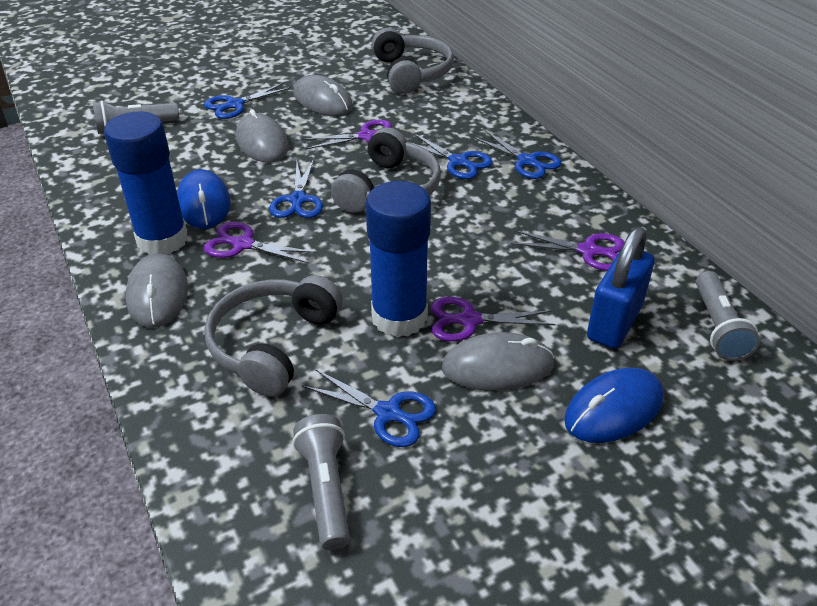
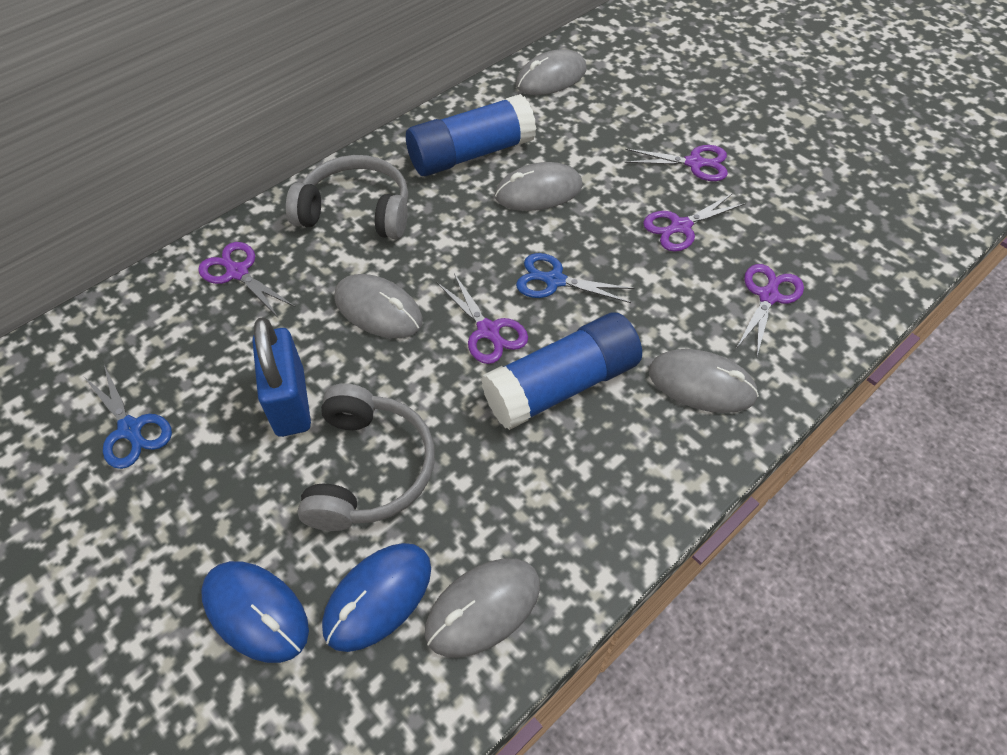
blue scissors: 5 -> 2
grey flashlight: 3 -> 0
grey headphones: 3 -> 2
grey mouse: 4 -> 5
purple scissors: 4 -> 5

